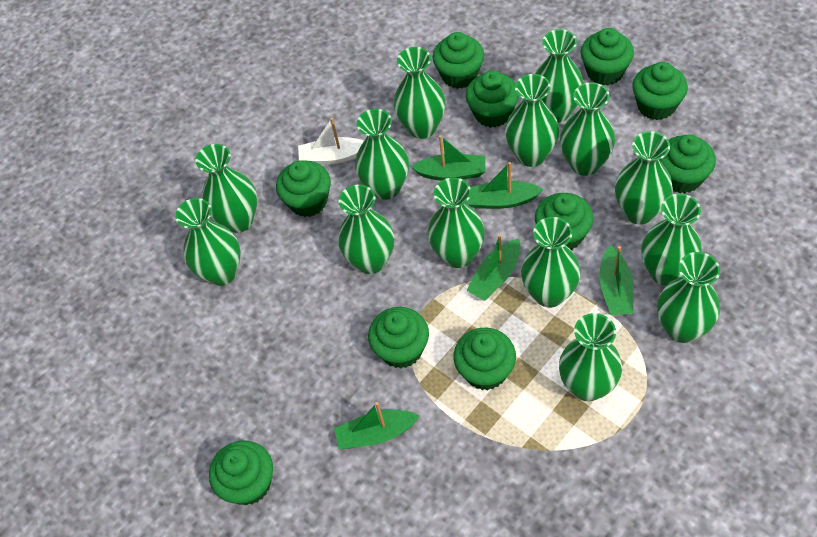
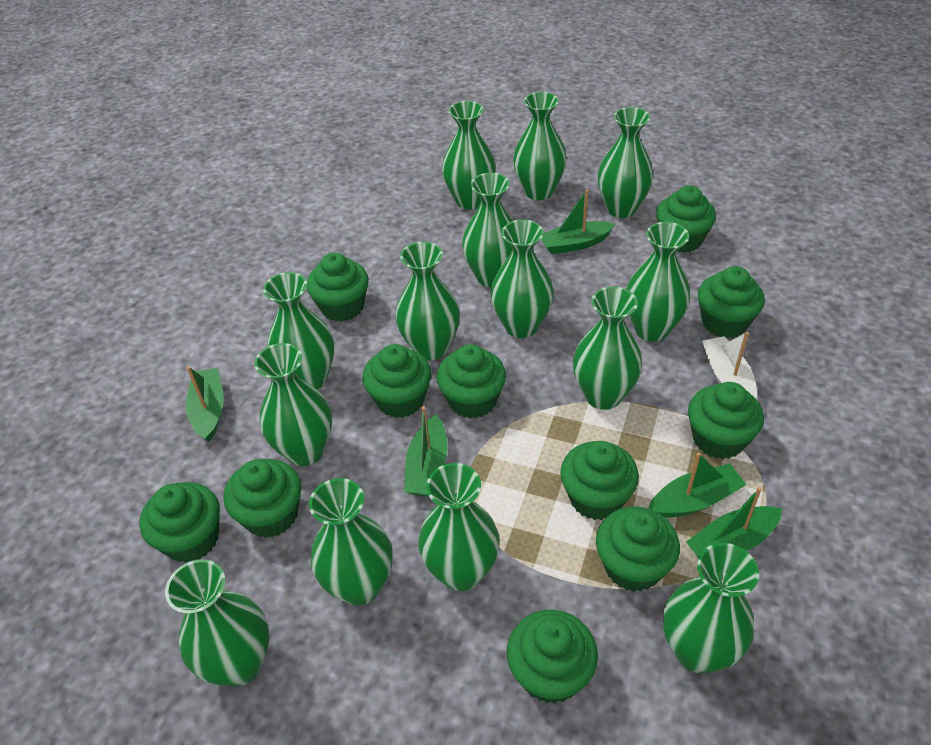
green cupcake: 10 -> 11

